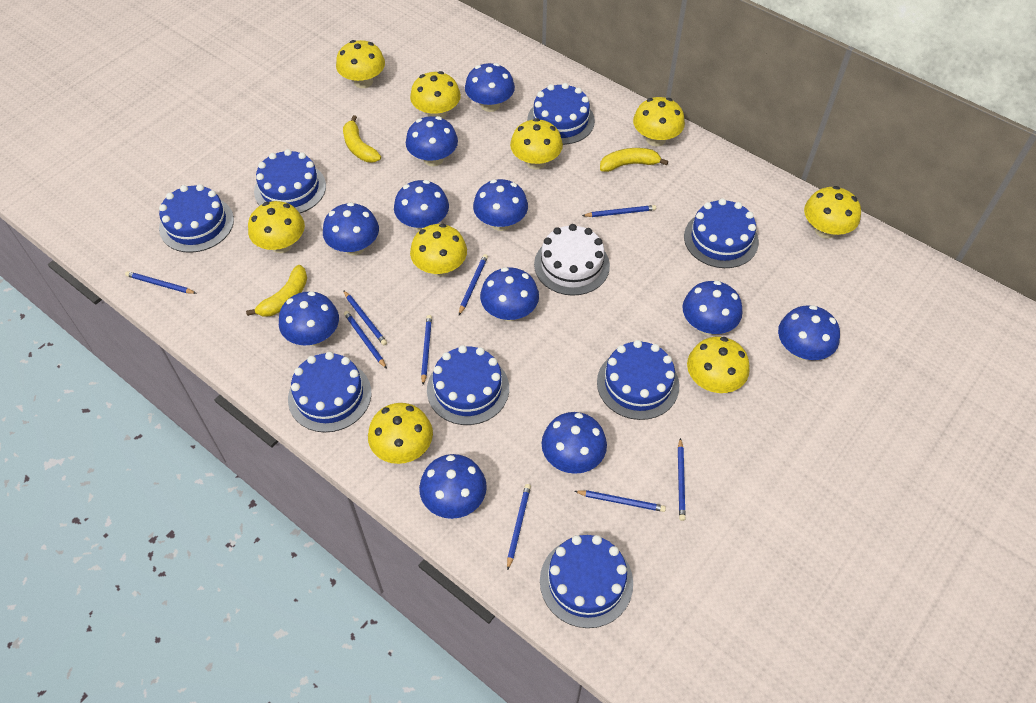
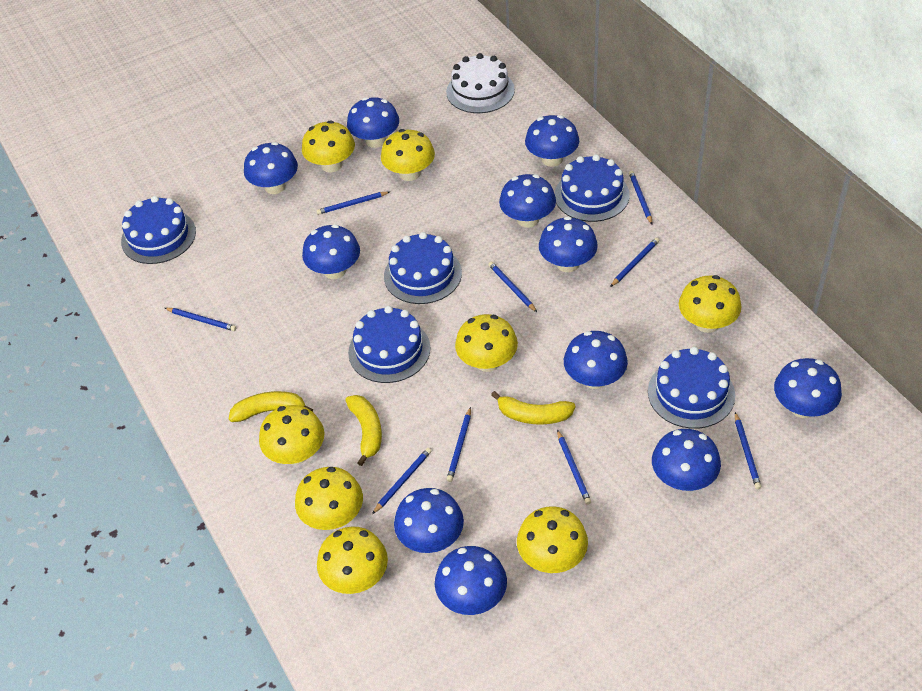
blue cake: 8 -> 5
yellow mushroom: 9 -> 8

